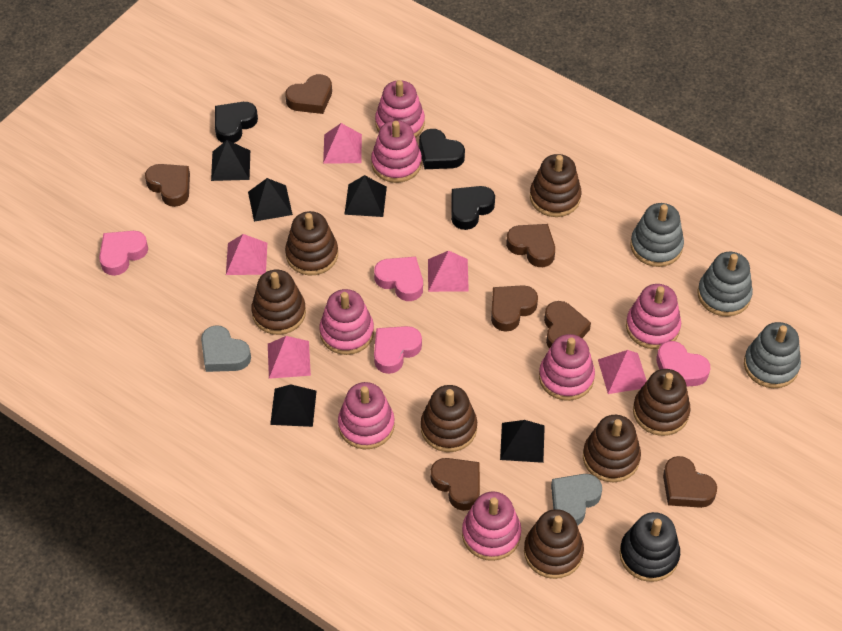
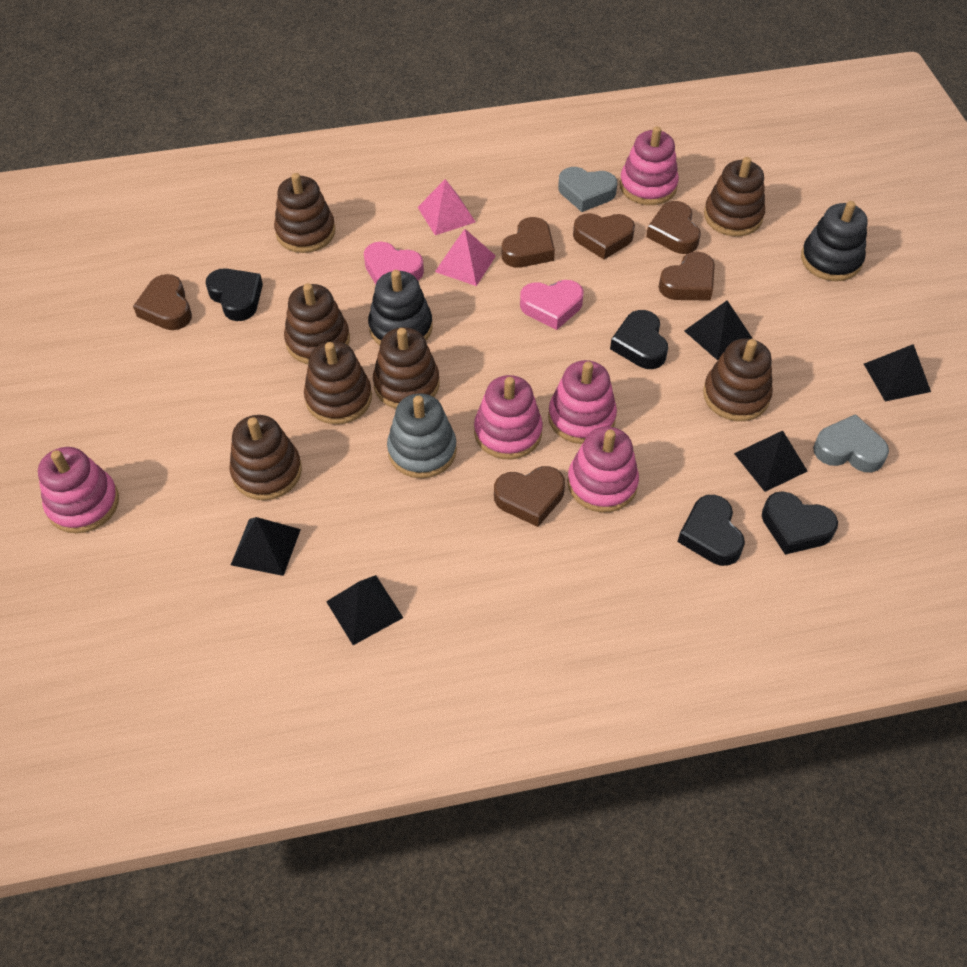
black heart: 3 -> 4
black stacking toy: 1 -> 2
brown heart: 7 -> 6
grey stacking toy: 3 -> 1
pink heart: 4 -> 2
pink pyramid: 5 -> 2
pink stacking toy: 7 -> 5

